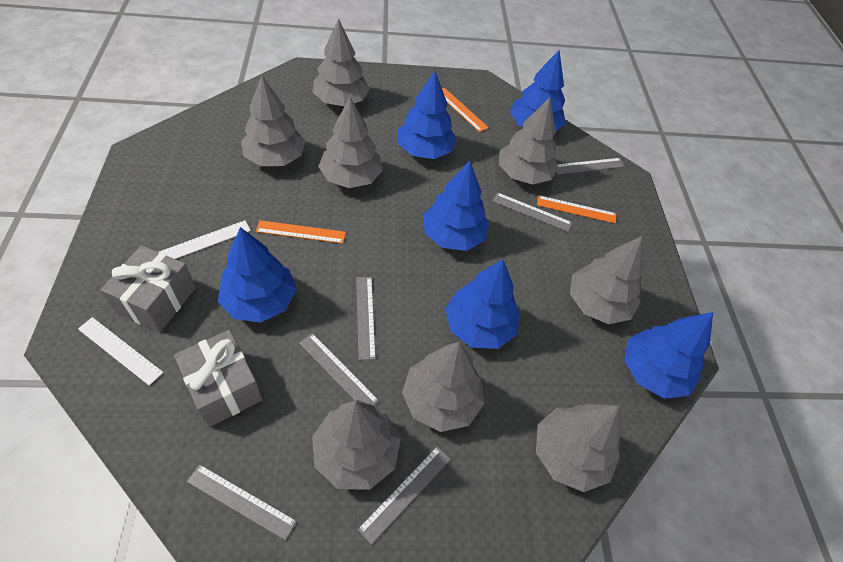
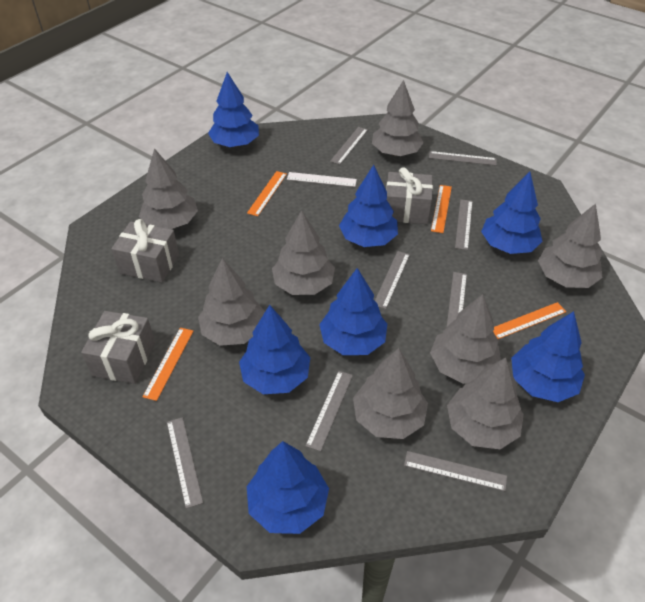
blue tree: 6 -> 7
grey gift: 2 -> 3
grey ruler: 6 -> 8
orange ruler: 3 -> 4
white ruler: 2 -> 1

